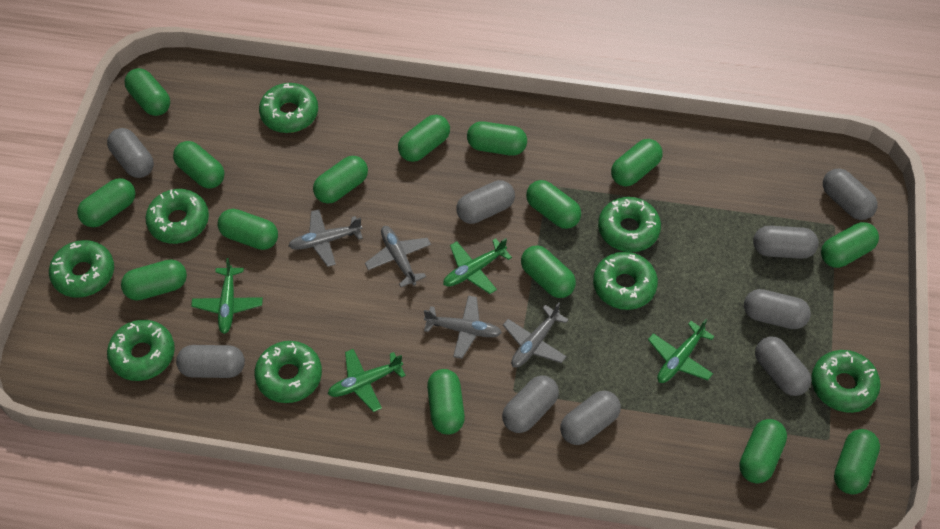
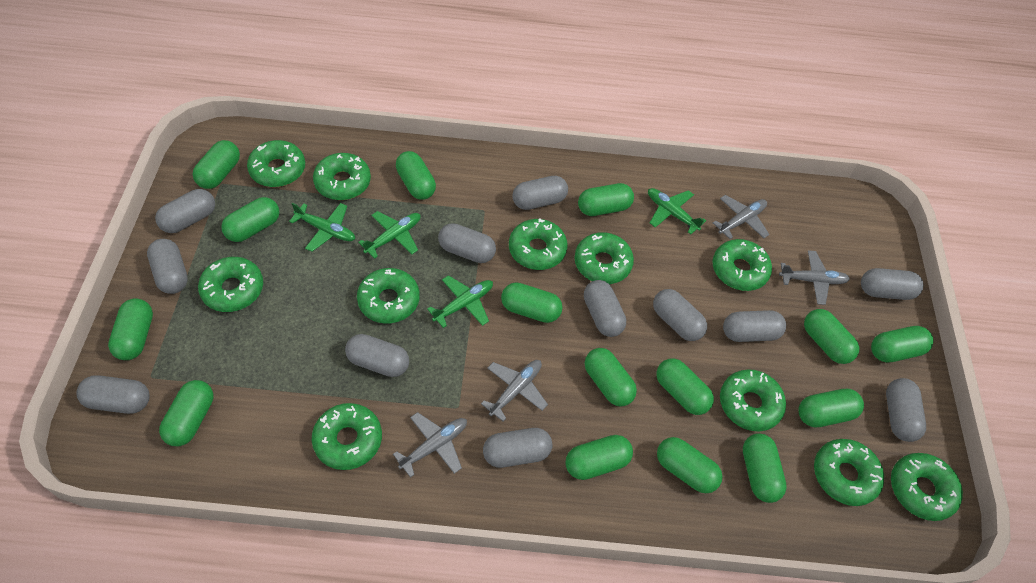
green donut: 8 -> 11
grey capsule: 9 -> 12

